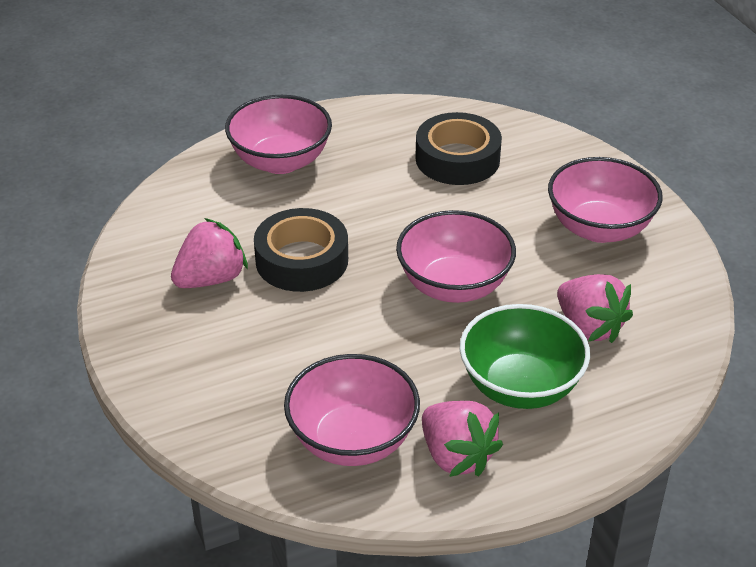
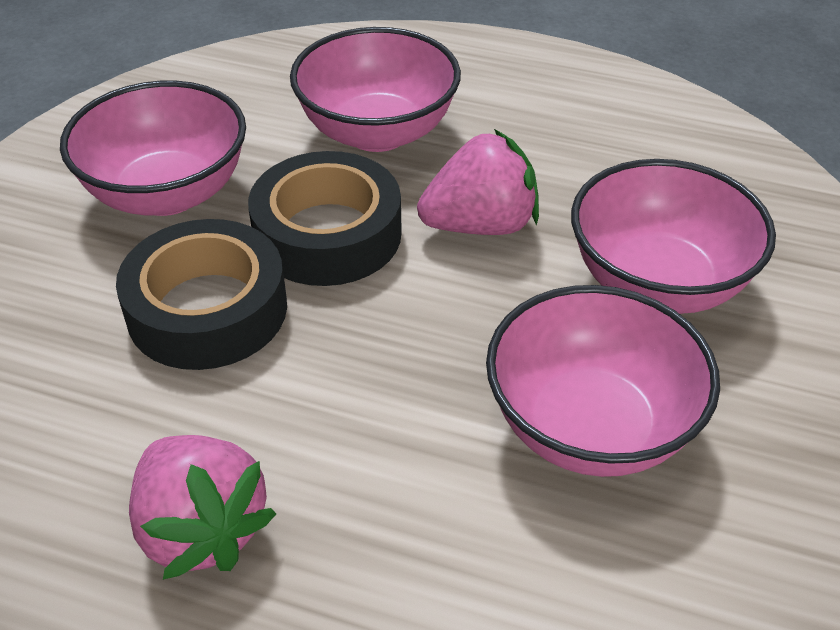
green bowl: 1 -> 0
pink strawberry: 3 -> 2

